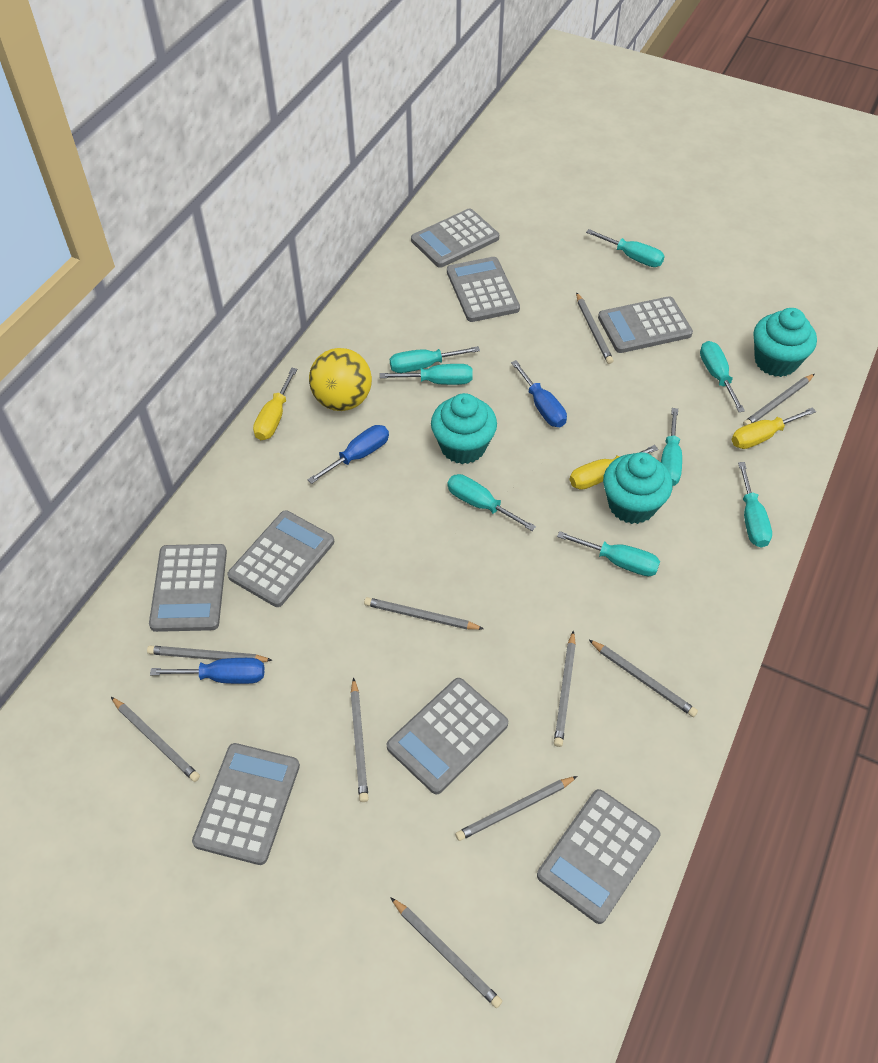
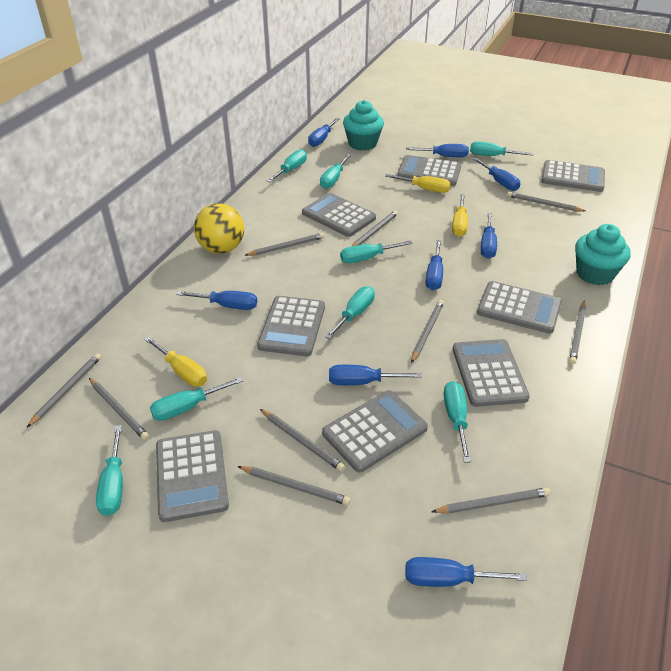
blue screwdriver: 3 -> 8
turquoise cupcake: 3 -> 2

